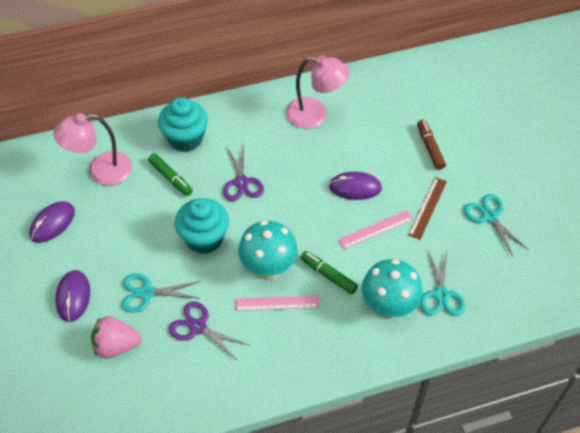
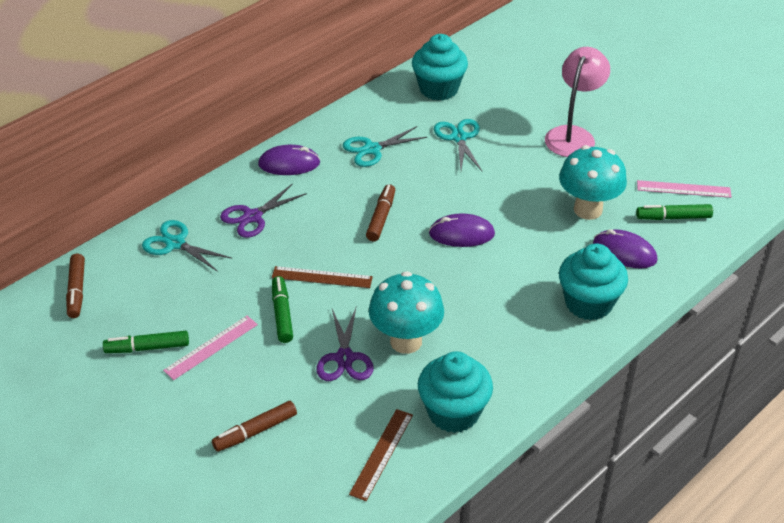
brown marker: 1 -> 3
brown ruler: 1 -> 2
green marker: 2 -> 3
pink lamp: 2 -> 1
pink strawberry: 1 -> 0
turquoise cupcake: 2 -> 3

